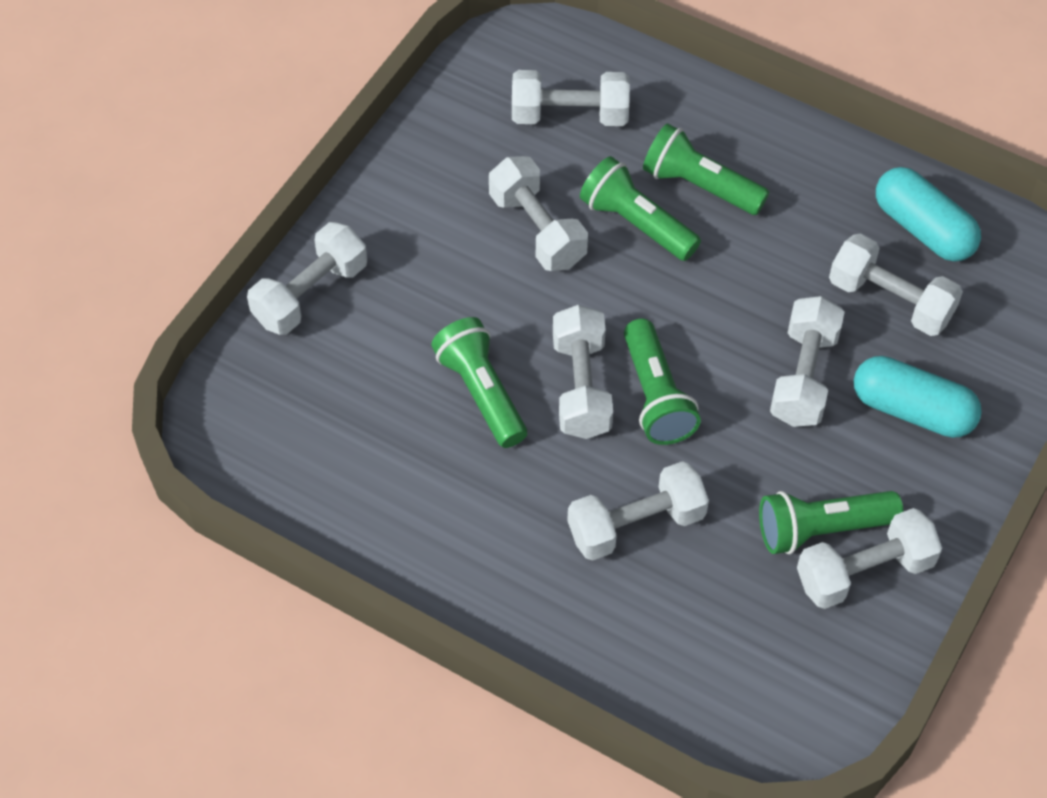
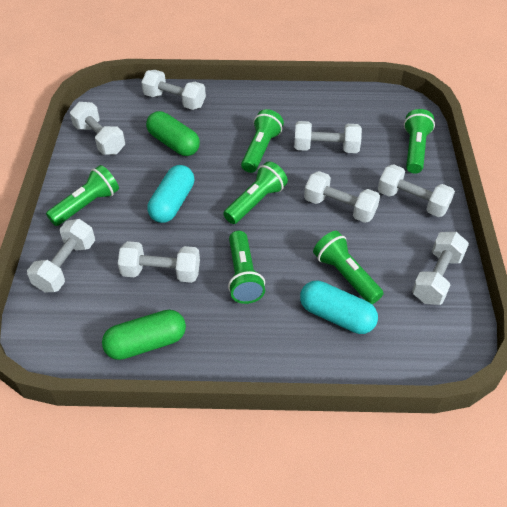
green capsule: 0 -> 2
green flashlight: 5 -> 6

